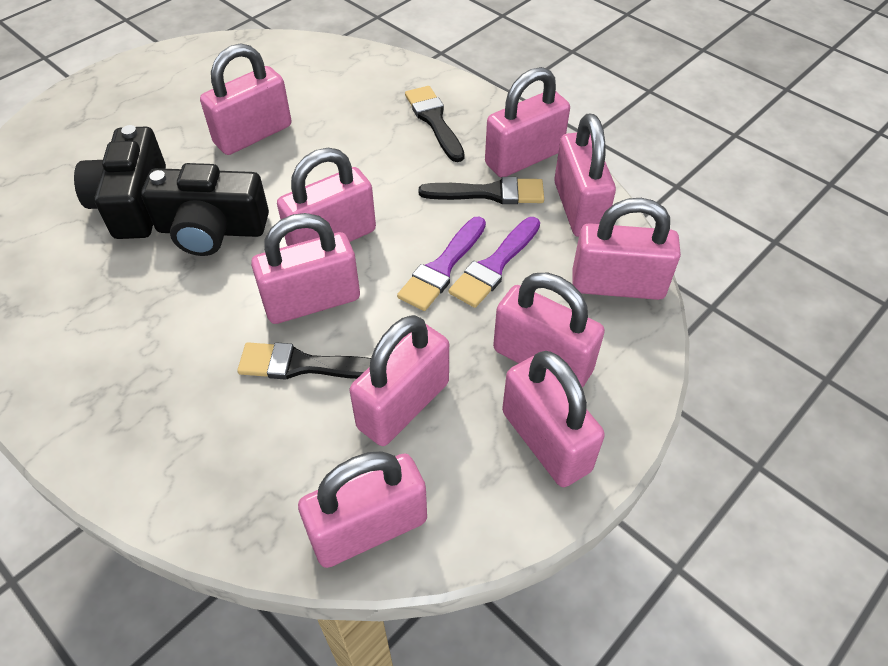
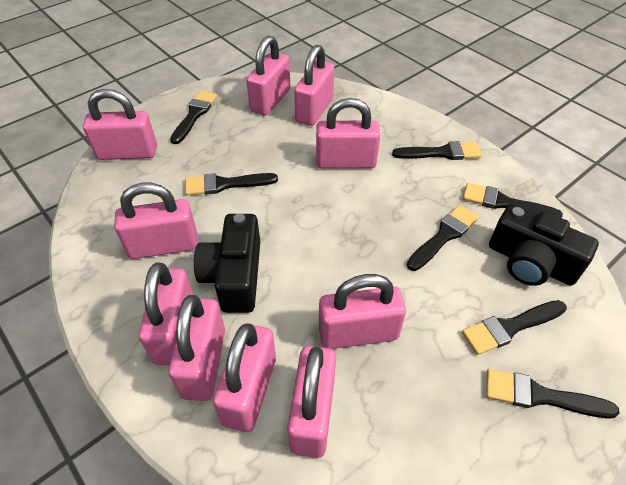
black brush: 3 -> 7
purple brush: 2 -> 0

